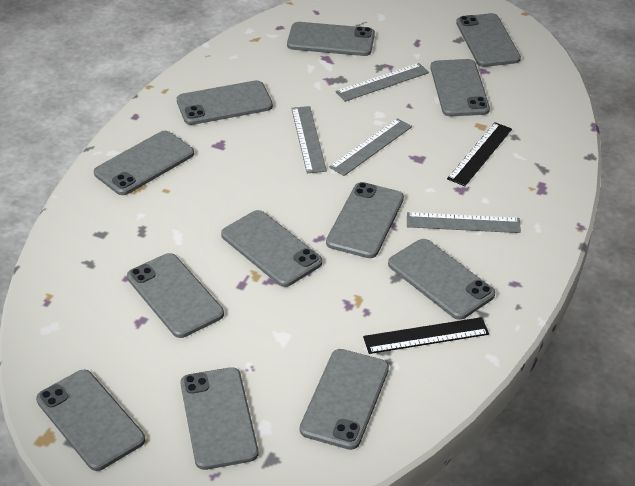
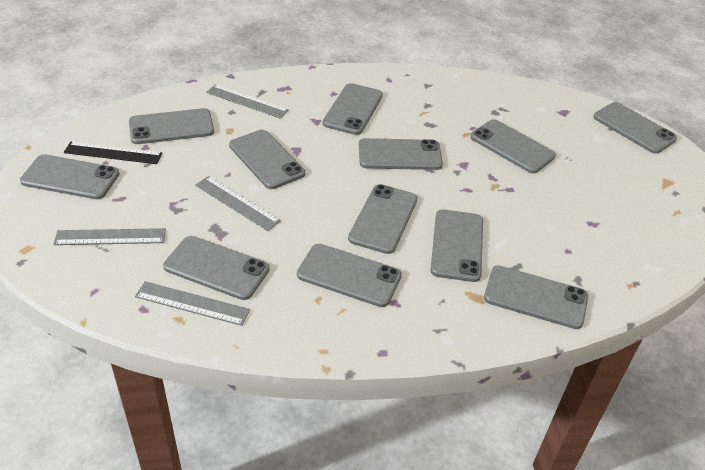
black ruler: 2 -> 1

